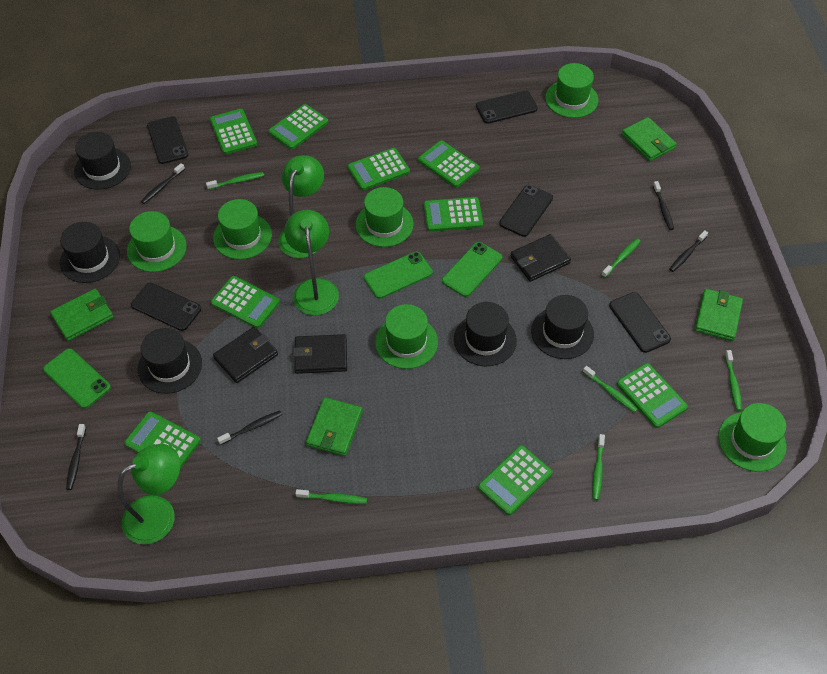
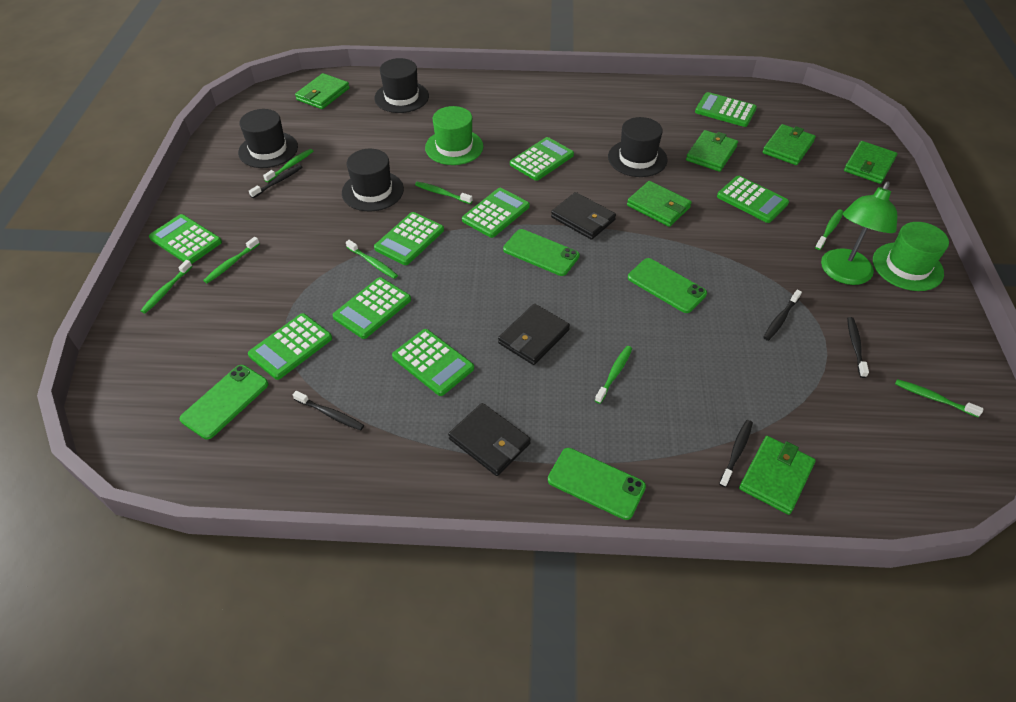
black hat: 5 -> 4
black phone: 5 -> 0
green hat: 6 -> 2
green lamp: 3 -> 1
green phone: 3 -> 4
green toothbrush: 6 -> 8
green wallet: 4 -> 6

